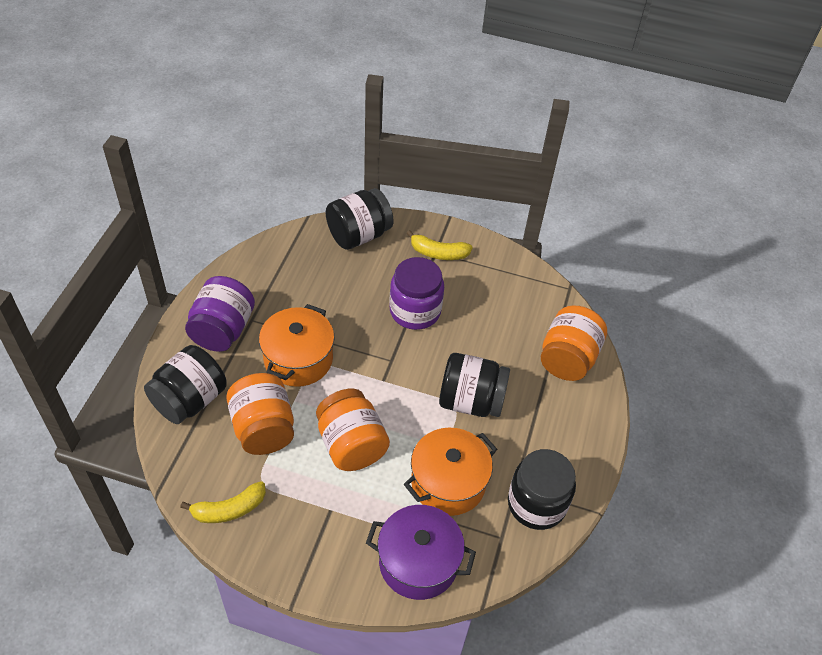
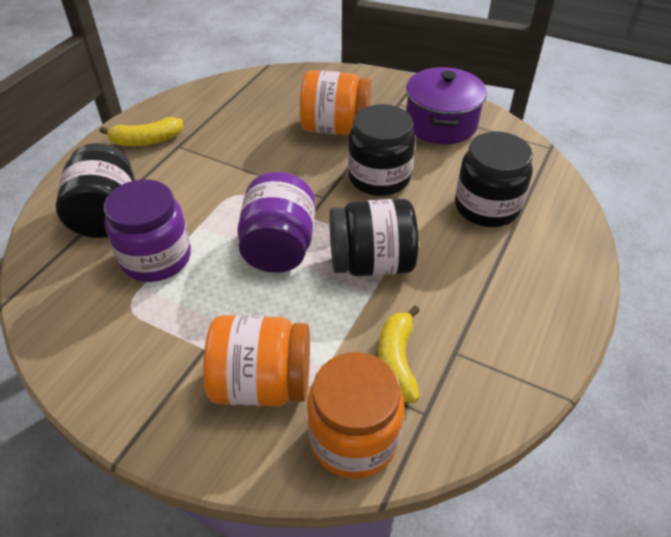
orange pot: 2 -> 0

